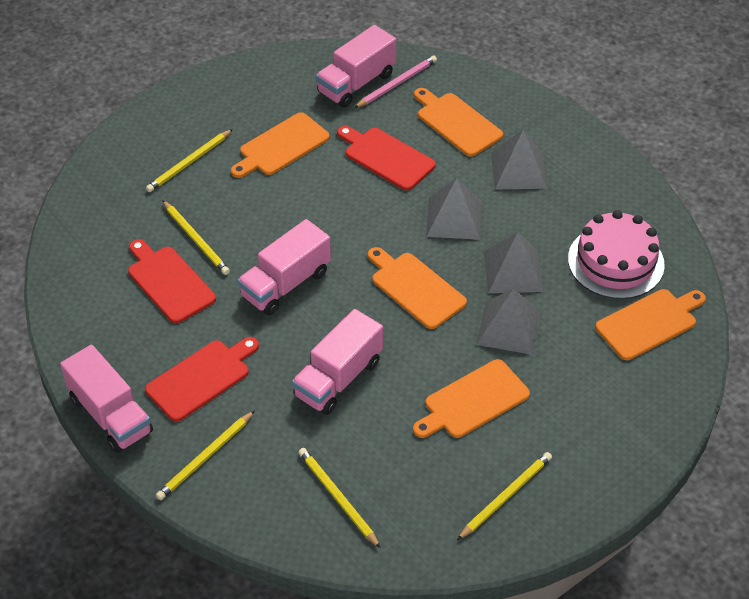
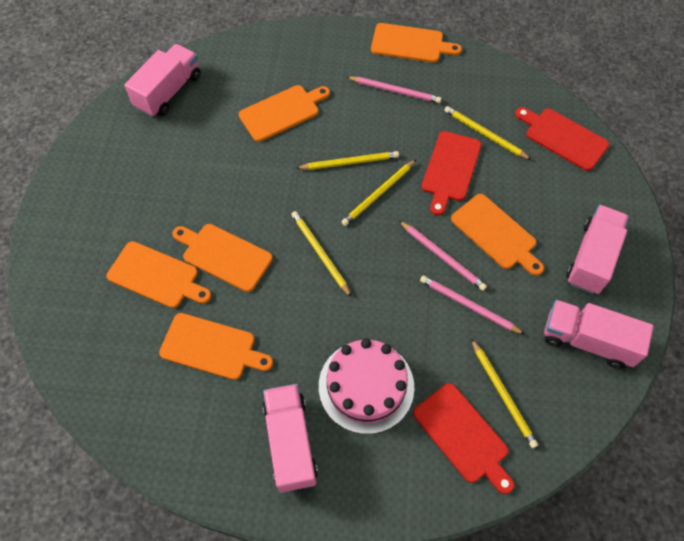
grey pyramid: 4 -> 0
orange cutting board: 5 -> 6
pink pencil: 1 -> 3

